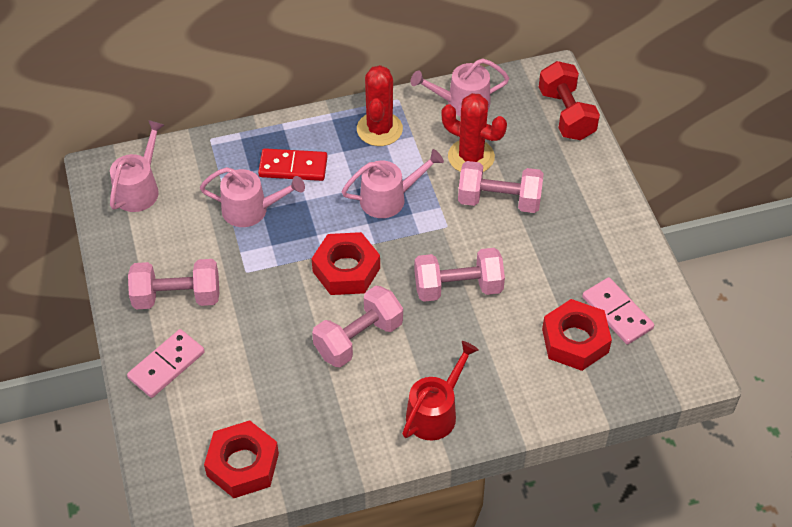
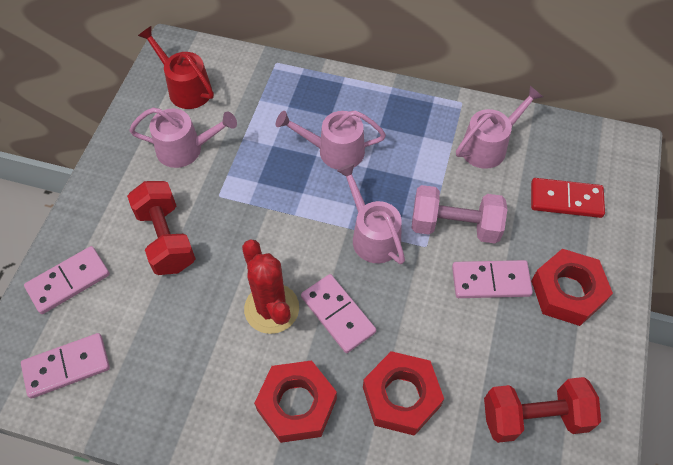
pink domino: 2 -> 4
pink dumbbell: 4 -> 1
red cactus: 2 -> 1
red dumbbell: 1 -> 2

